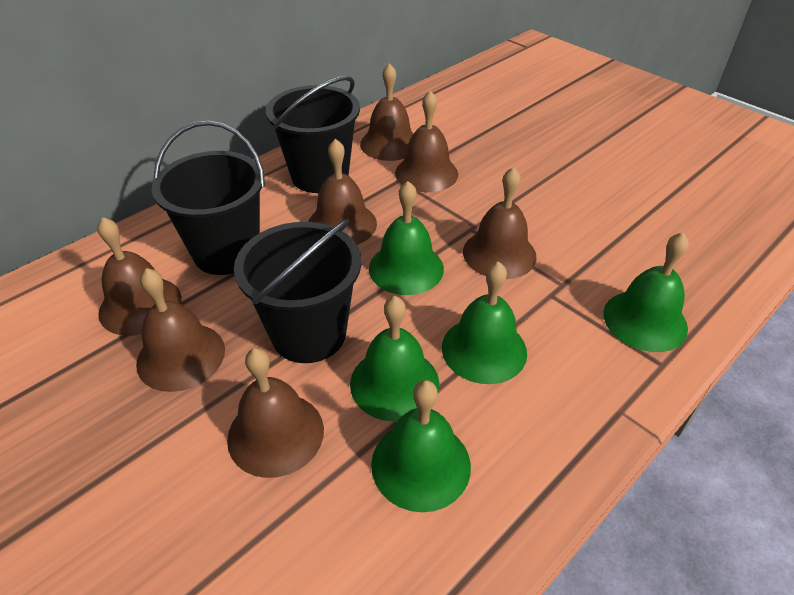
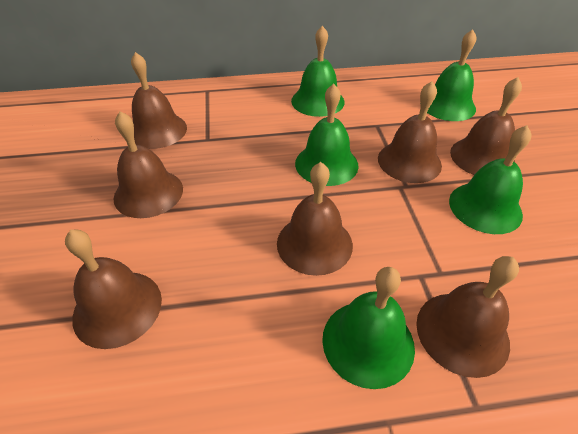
black bucket: 3 -> 0

